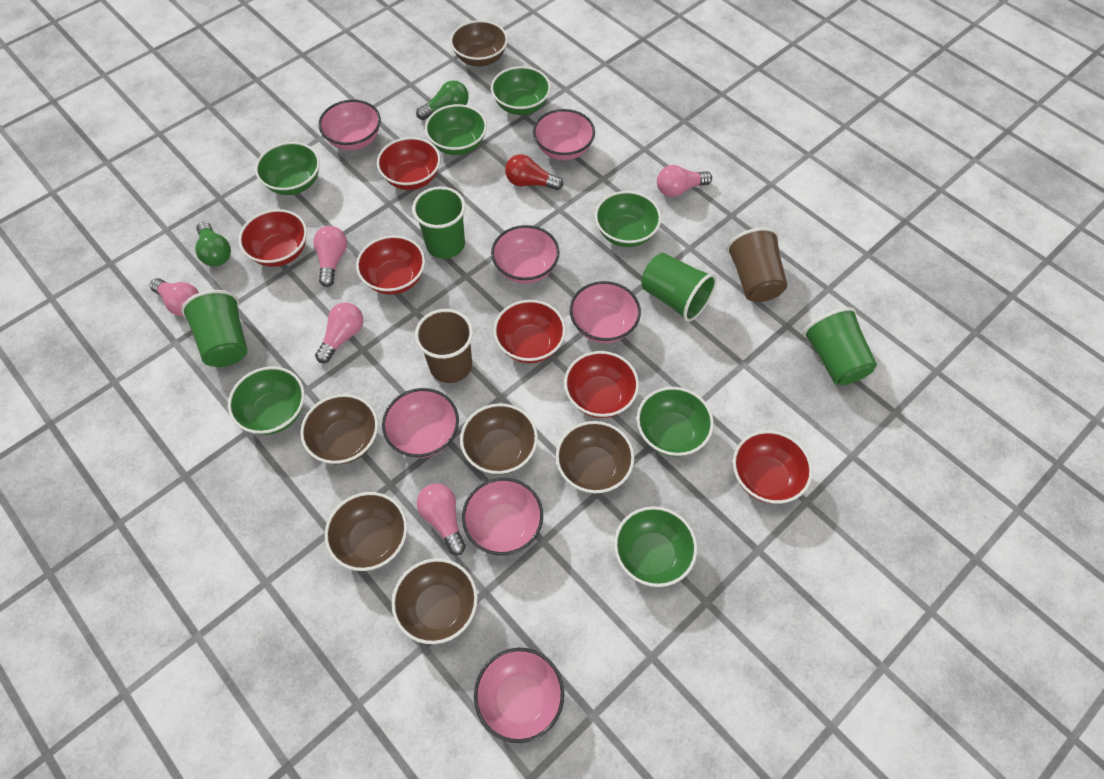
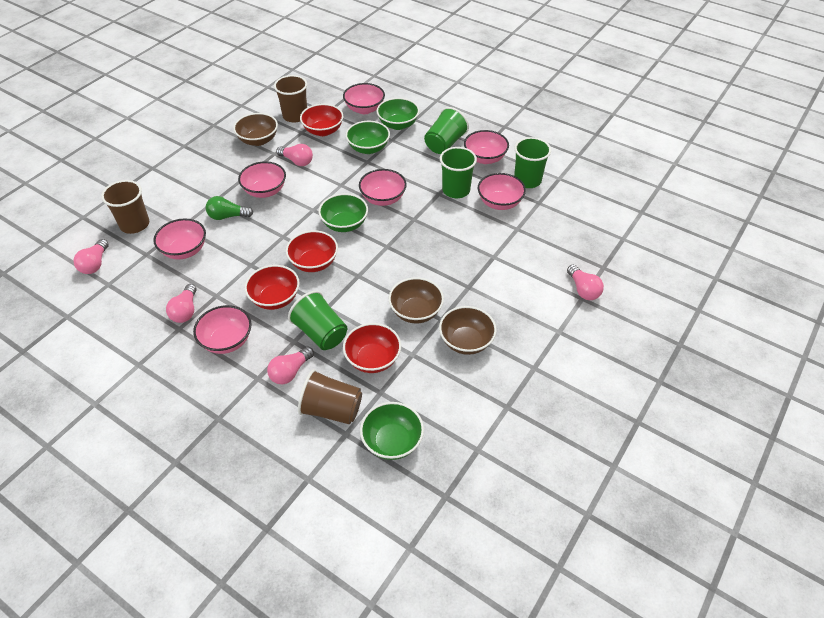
brown bowl: 6 -> 3
brown cup: 2 -> 3
green bowl: 7 -> 4
green light bulb: 2 -> 1
red bowl: 6 -> 4
red light bulb: 1 -> 0

